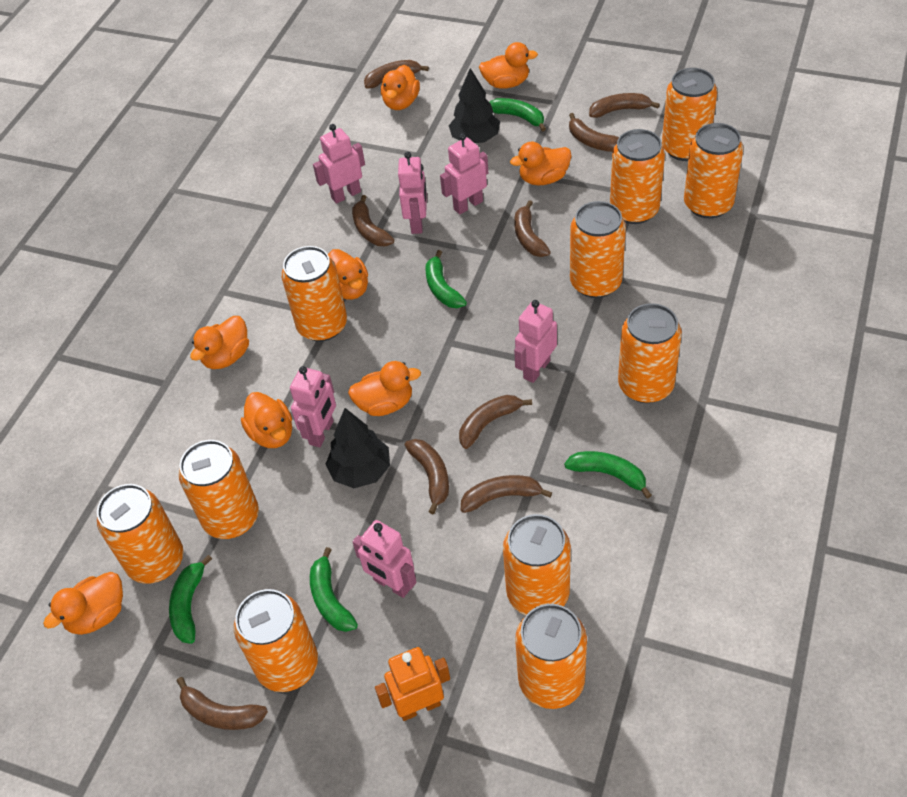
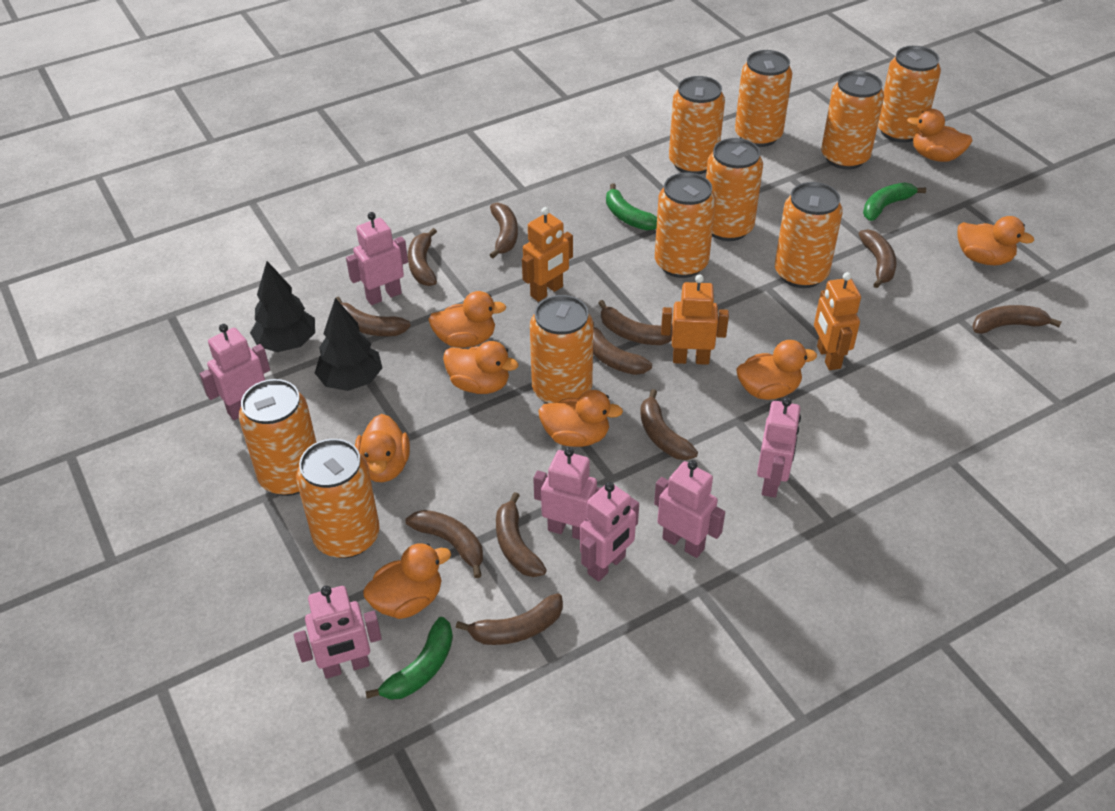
brown banana: 9 -> 11
green banana: 5 -> 3
orange can: 11 -> 10
orange robot: 1 -> 3
pink robot: 6 -> 7

